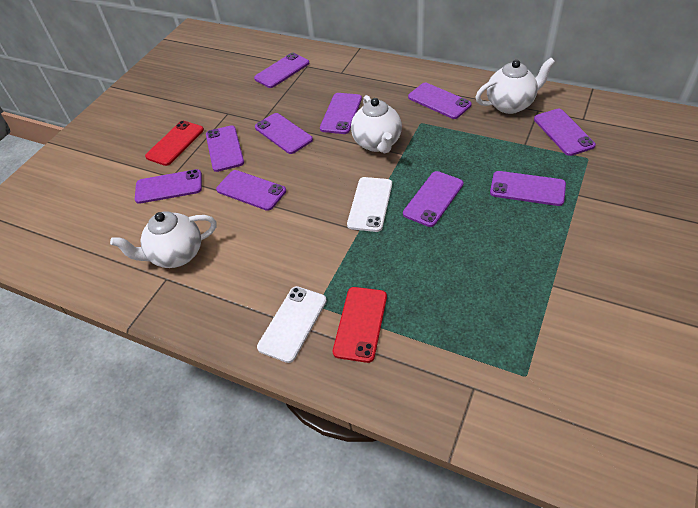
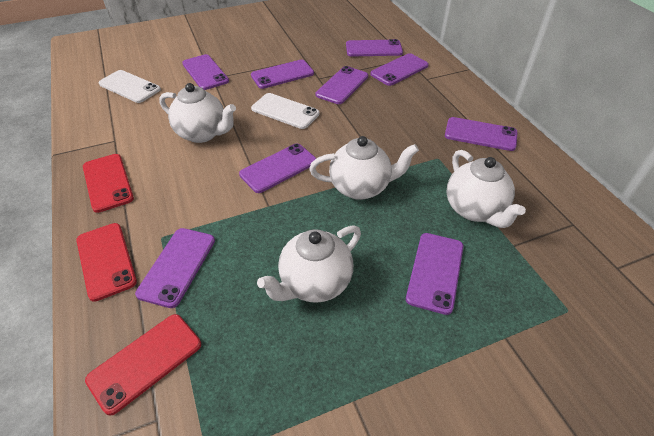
purple phone: 10 -> 9
red phone: 2 -> 3
white teapot: 3 -> 4

